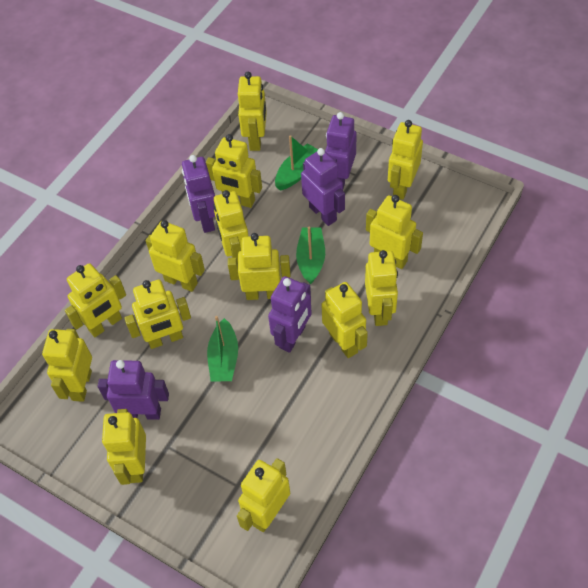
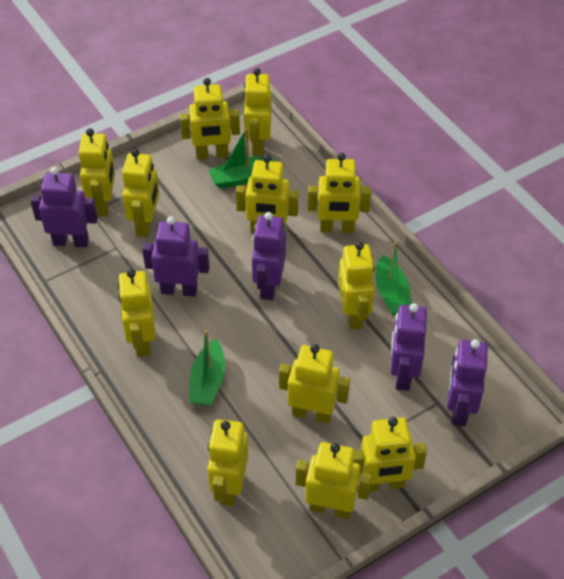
yellow robot: 14 -> 12

